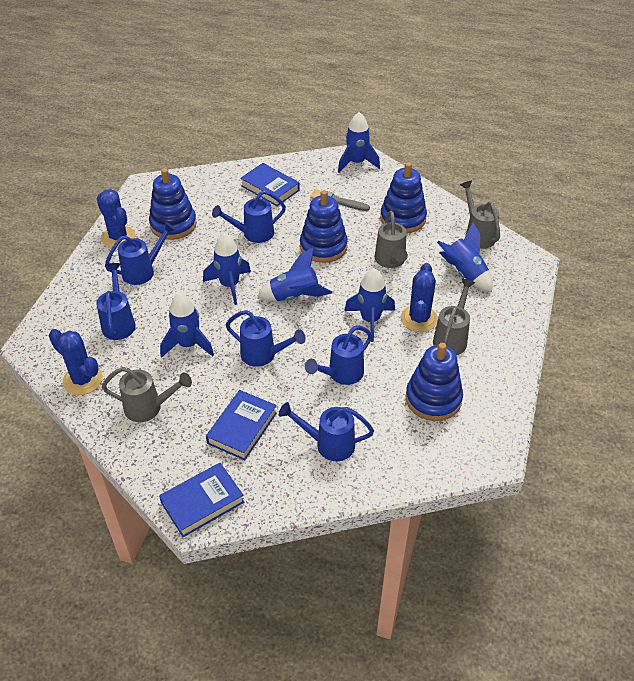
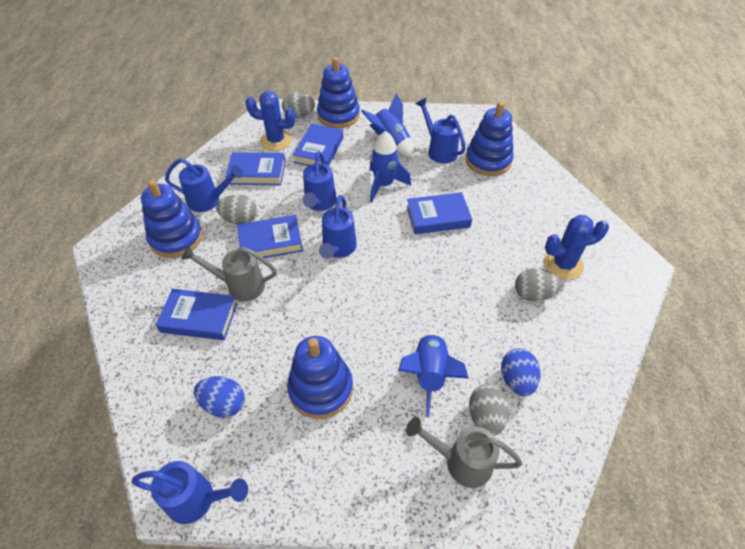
blue book: 3 -> 5
blue cactus: 3 -> 2
blue egg: 0 -> 2
blue rocket: 6 -> 3
blue watering can: 6 -> 5
grey brush: 1 -> 0
grey egg: 0 -> 4
grey watering can: 4 -> 2

